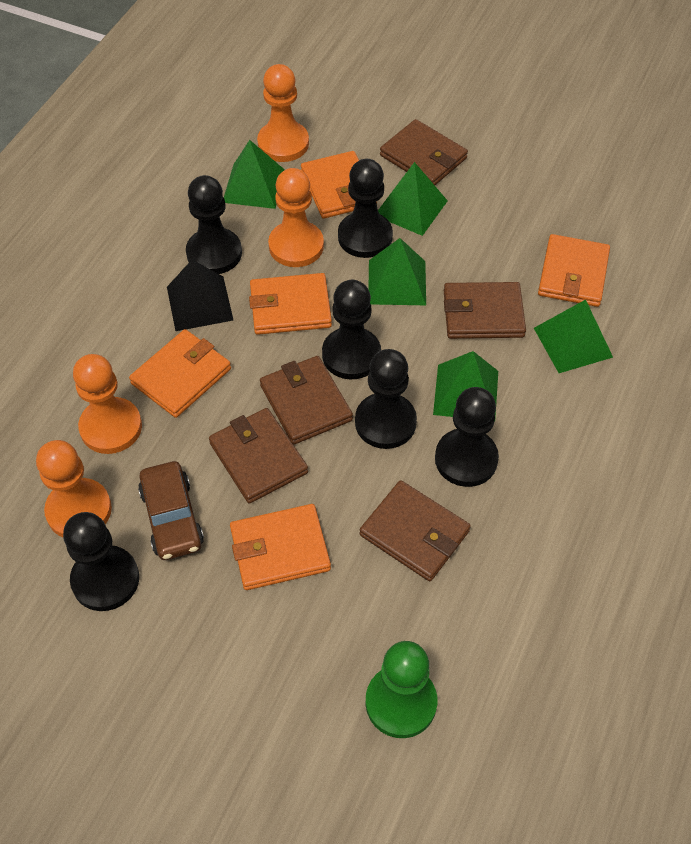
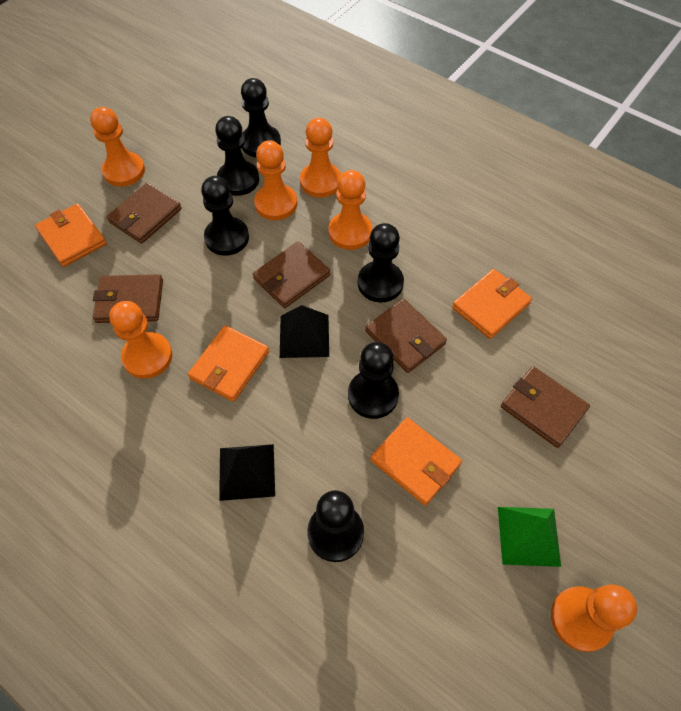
black pyramid: 1 -> 2
brown car: 1 -> 0
green pawn: 1 -> 0
green pyramid: 5 -> 1
orange pawn: 4 -> 6
orange wallet: 5 -> 4

